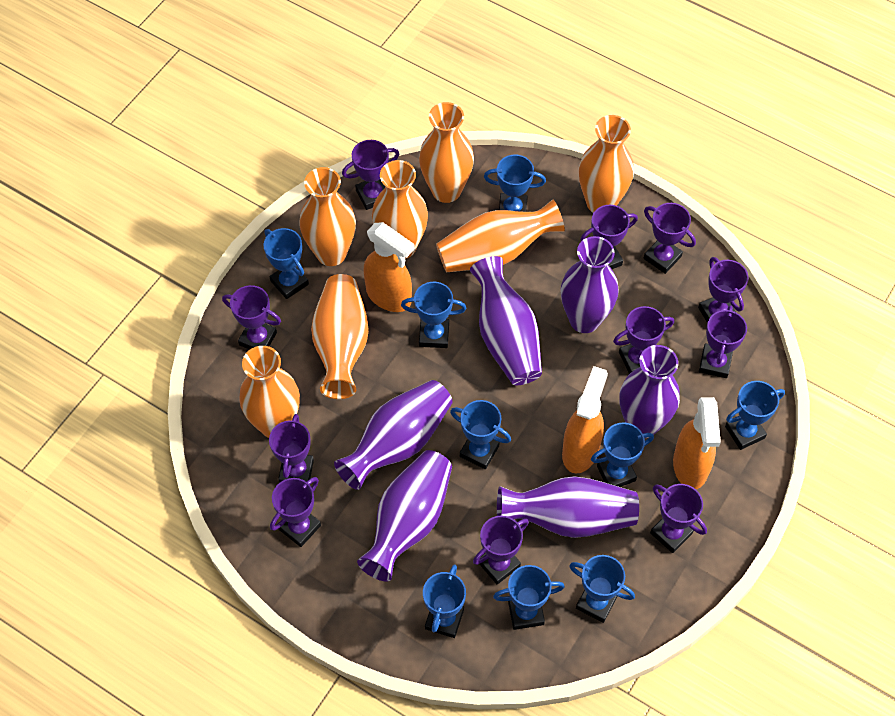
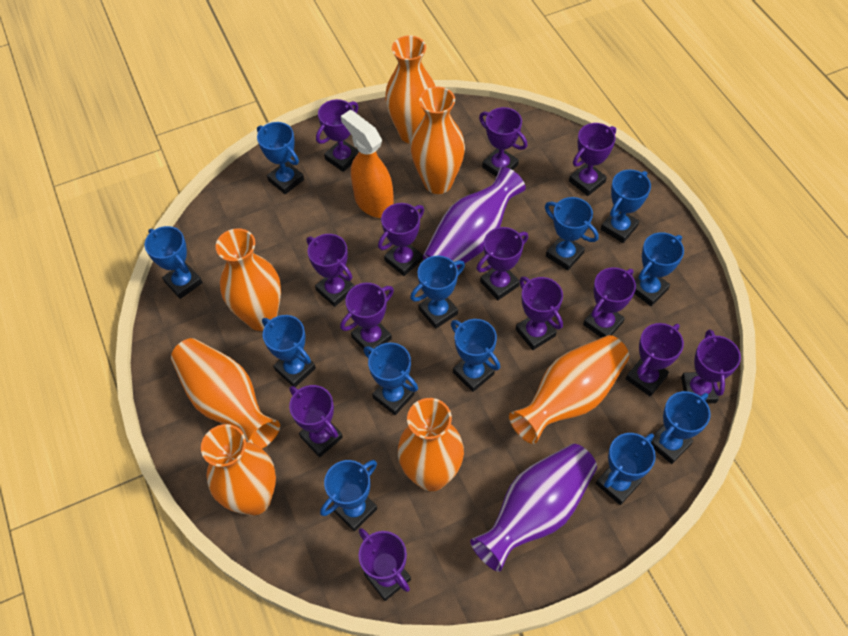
blue trophy: 9 -> 12
orange spray bottle: 3 -> 1
purple trophy: 11 -> 13
purple vase: 6 -> 2

